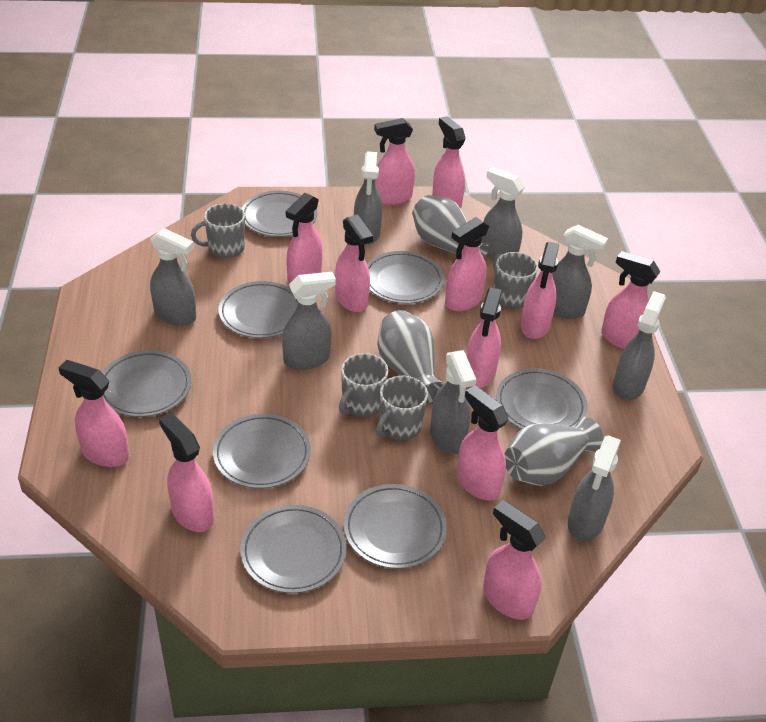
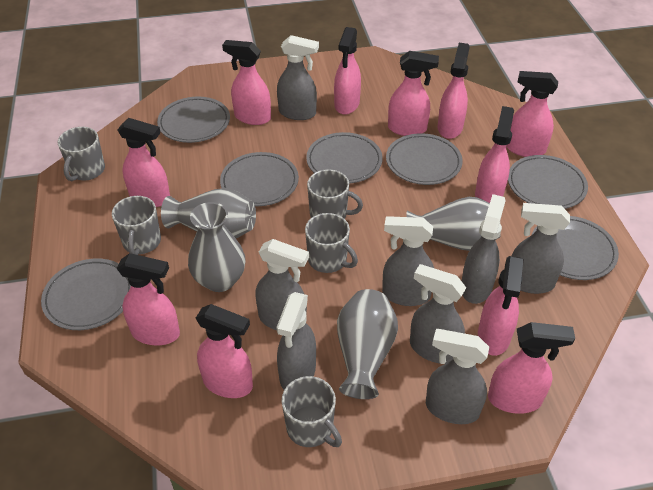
grey mug: 4 -> 5
grey plate: 8 -> 7
grey vase: 3 -> 4
pink spray bottle: 12 -> 11

